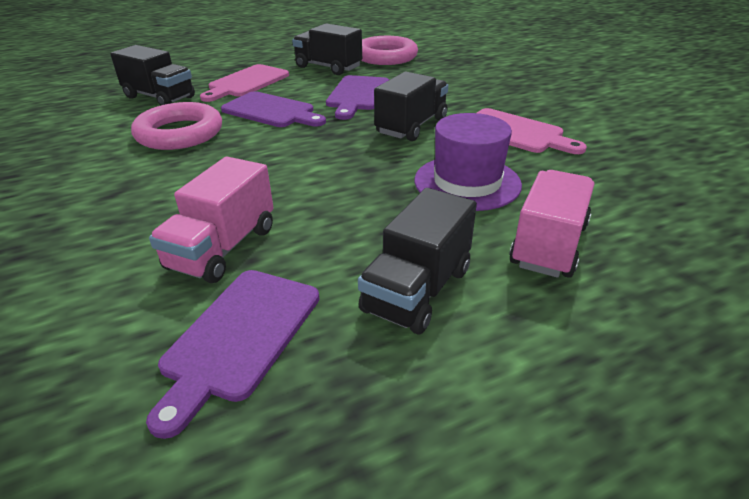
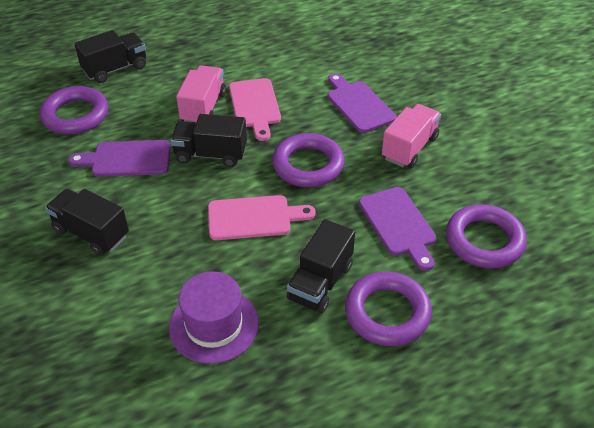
pink ring: 2 -> 0
purple ring: 0 -> 4

